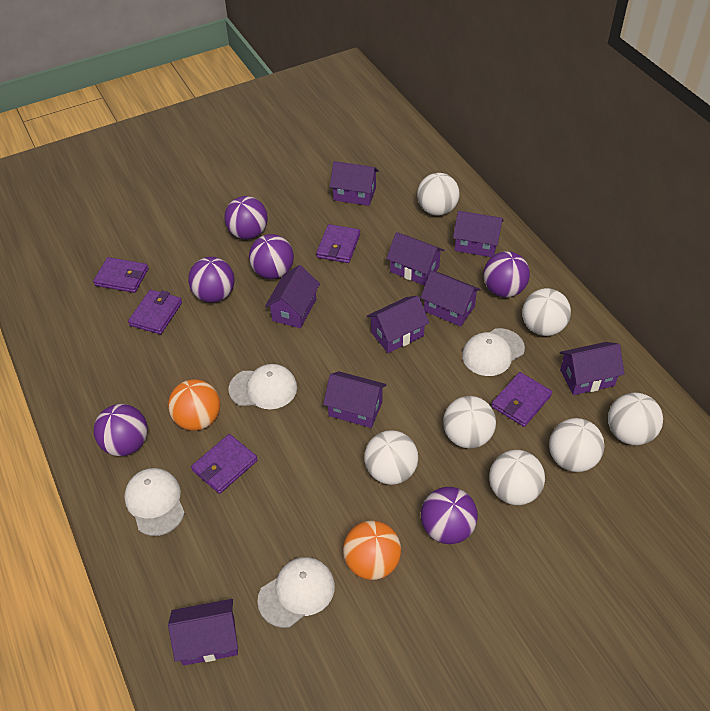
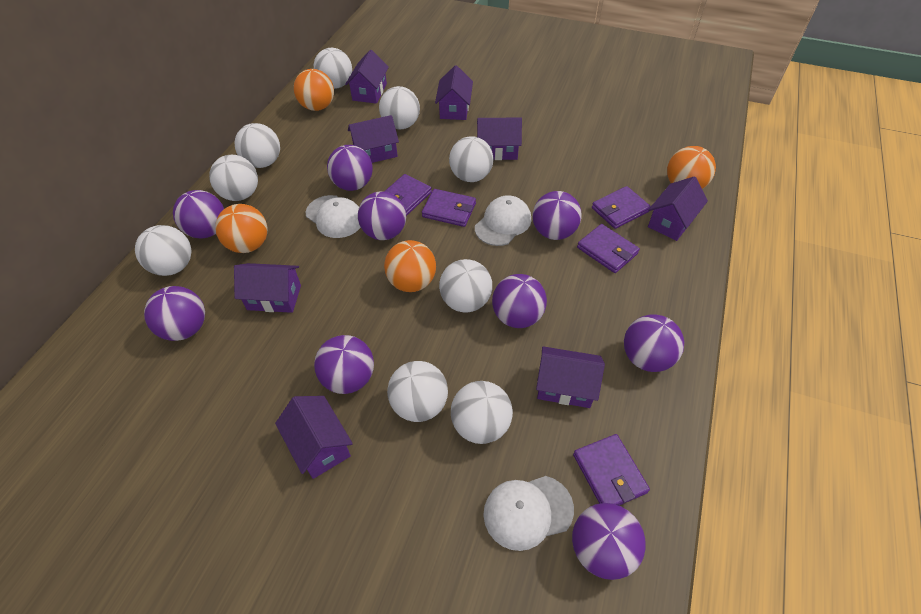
orange ball: 2 -> 4
purple ball: 6 -> 9
purple house: 9 -> 8
white ball: 7 -> 9
white cap: 4 -> 3

